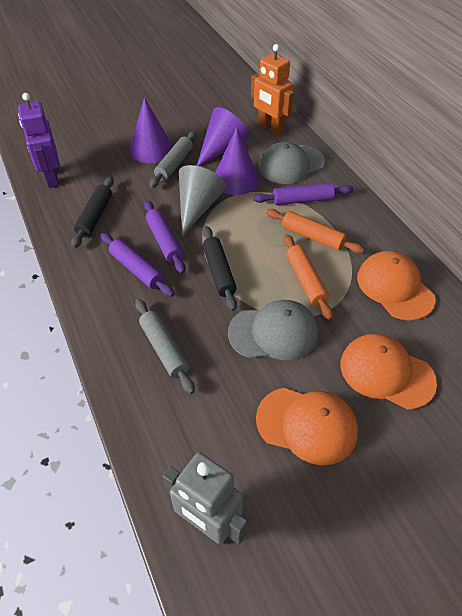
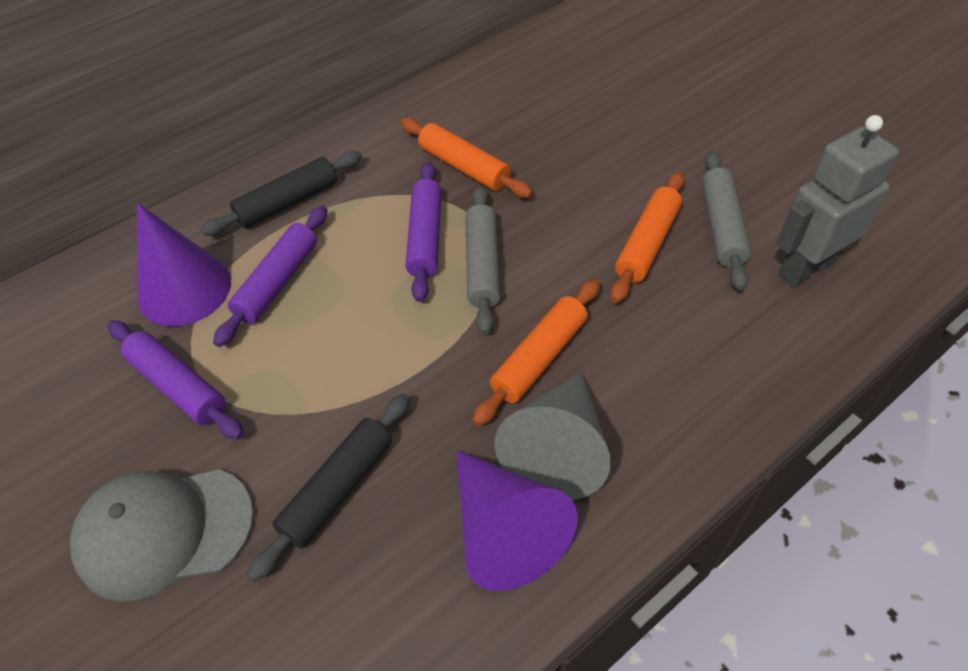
grey cap: 2 -> 1
orange cap: 3 -> 0
orange robot: 1 -> 0
orange rolling pin: 2 -> 3
purple cone: 3 -> 2
purple robot: 1 -> 0

